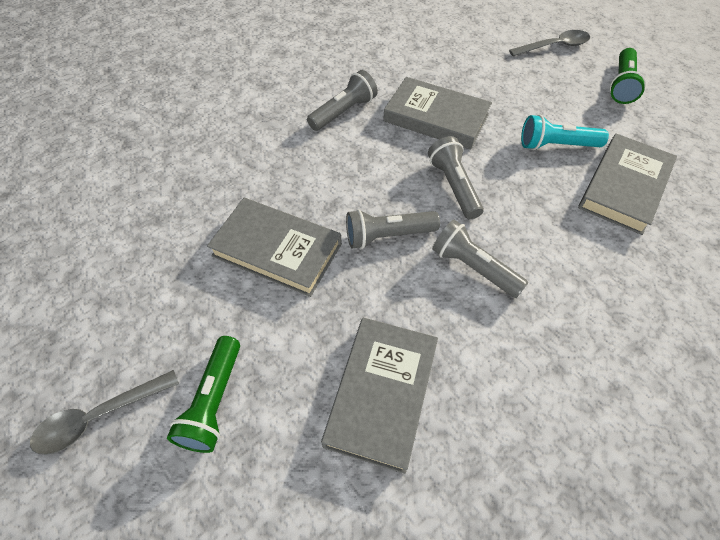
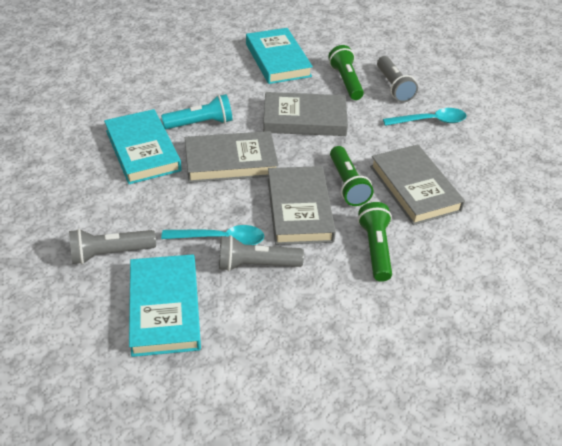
green flashlight: 2 -> 3
grey flashlight: 4 -> 3
grey spoon: 2 -> 0
turquoise book: 0 -> 3
turquoise spoon: 0 -> 2

